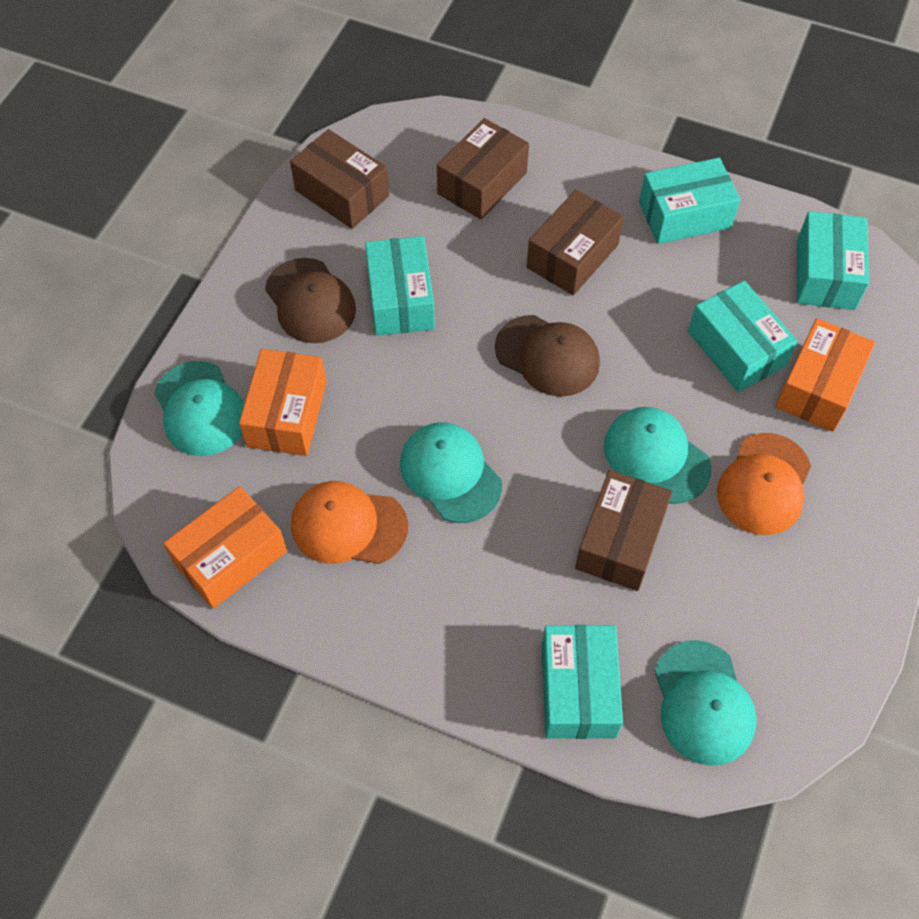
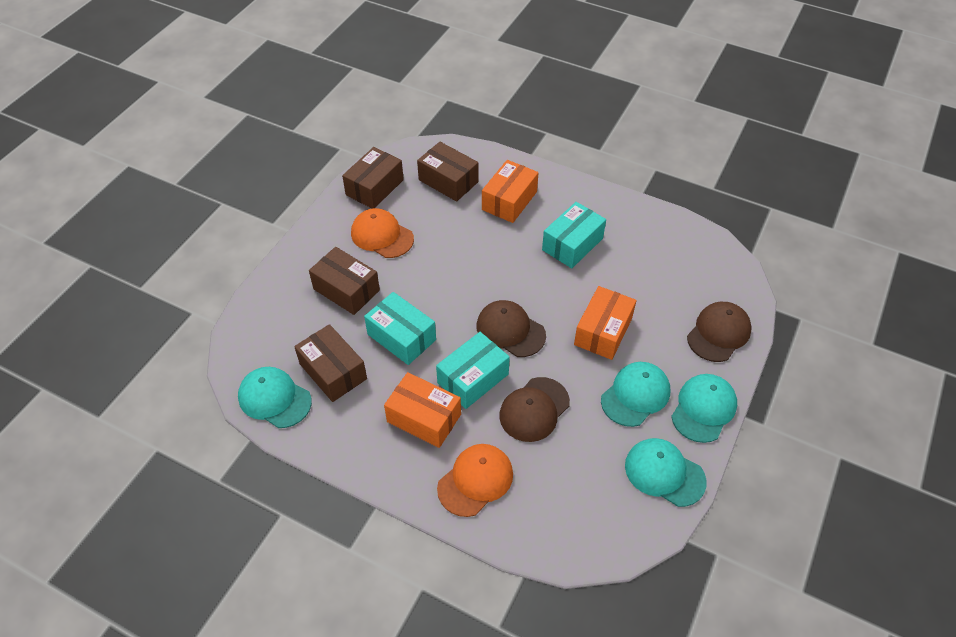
brown cap: 2 -> 3
turquoise box: 5 -> 3

